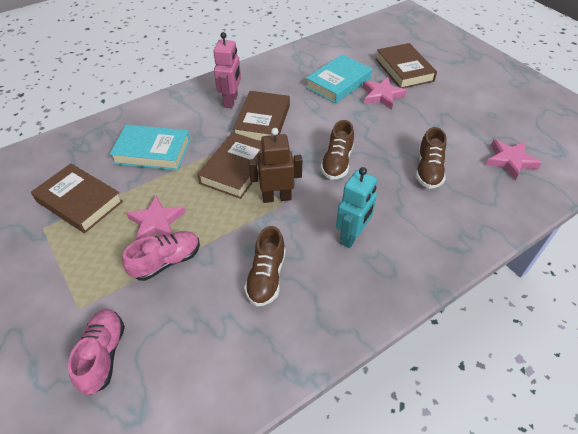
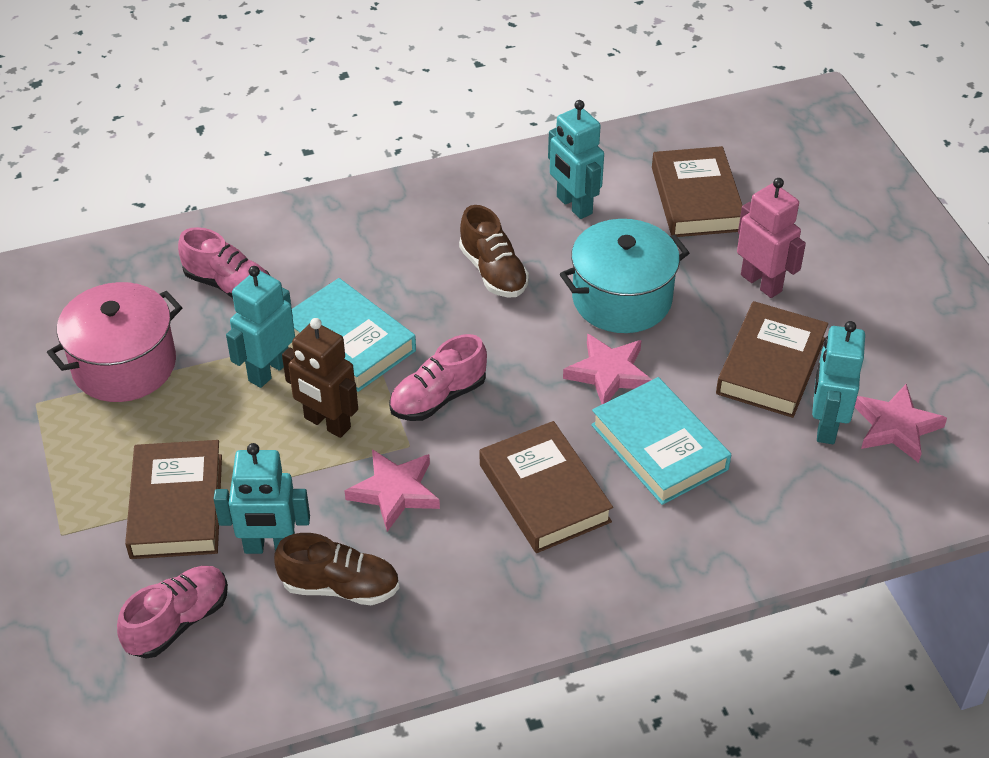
brown shoe: 3 -> 2
pink pot: 0 -> 1
pink shoe: 2 -> 3
turquoise pot: 0 -> 1
turquoise robot: 1 -> 4

